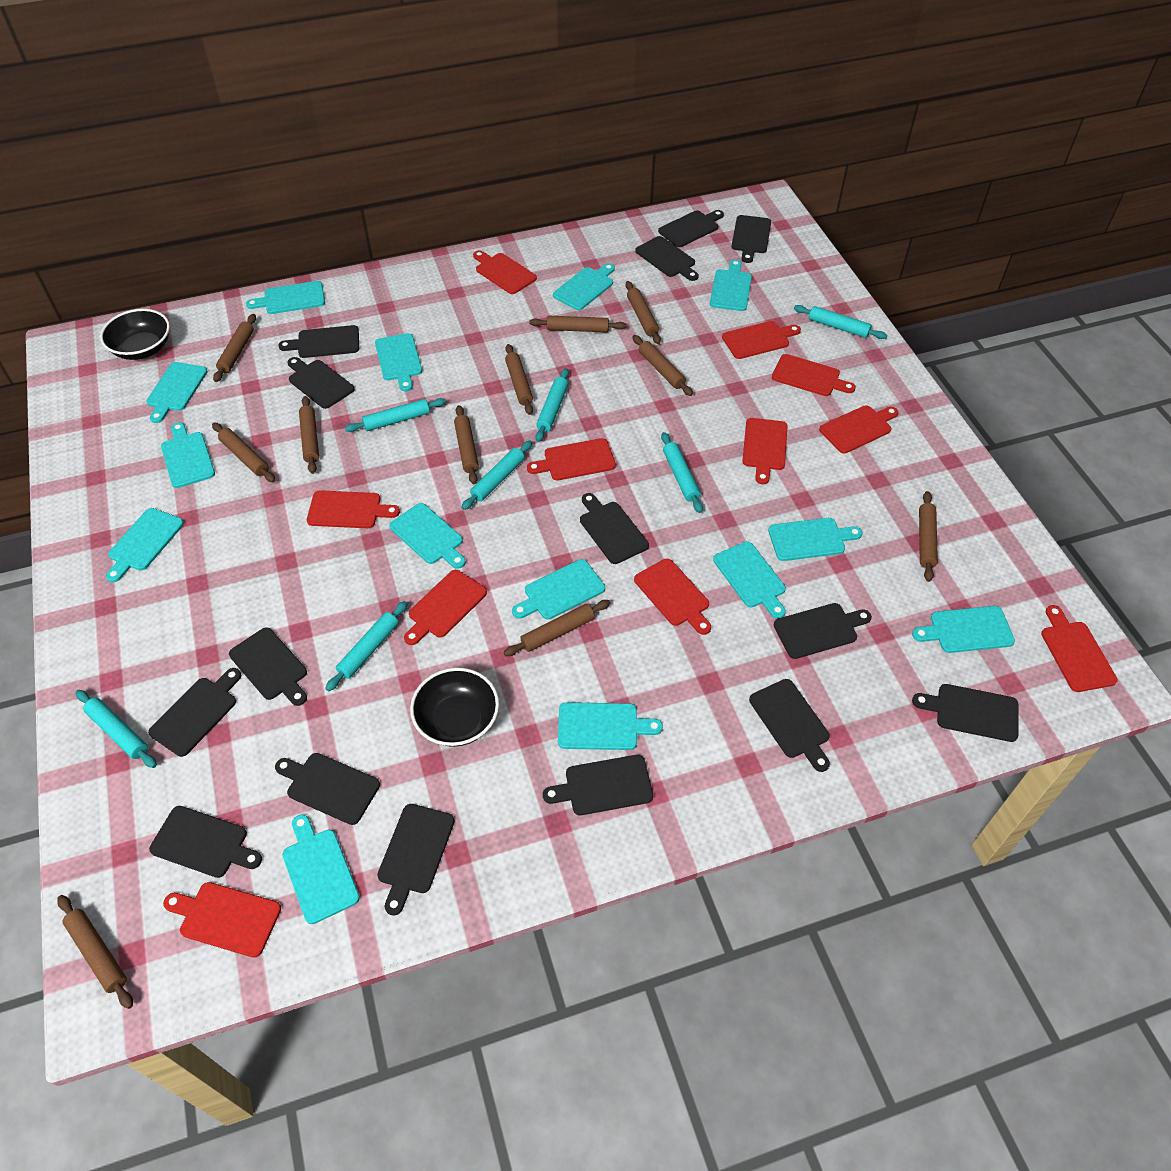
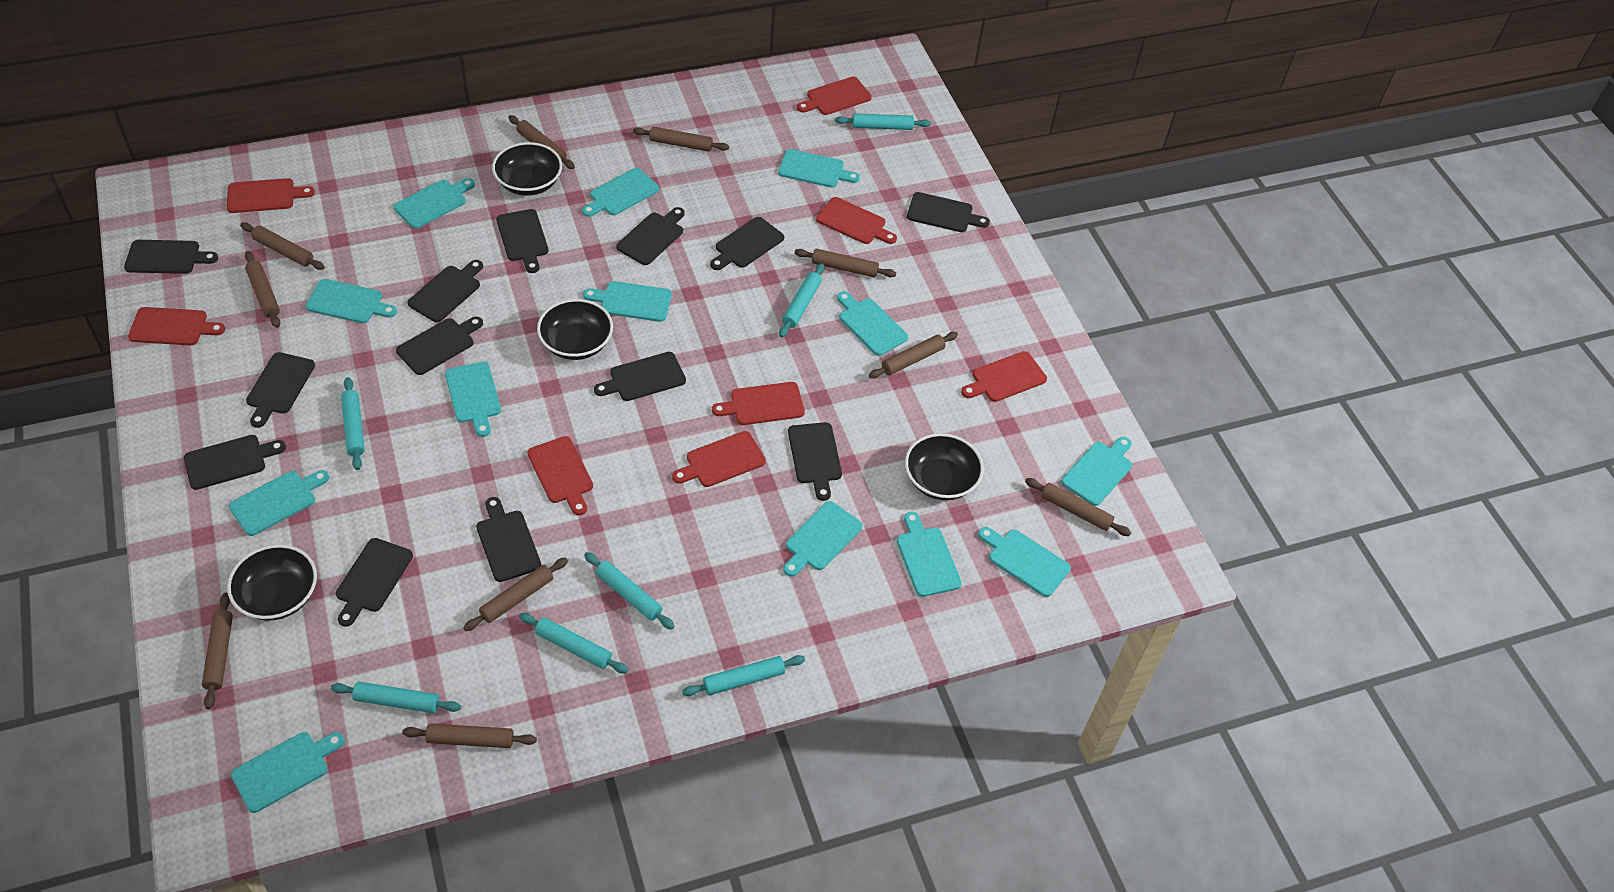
black bowl: 2 -> 4
black cutting board: 15 -> 13
brown rolling pin: 11 -> 10
red cutting board: 11 -> 8
turquoise cutting board: 14 -> 13

